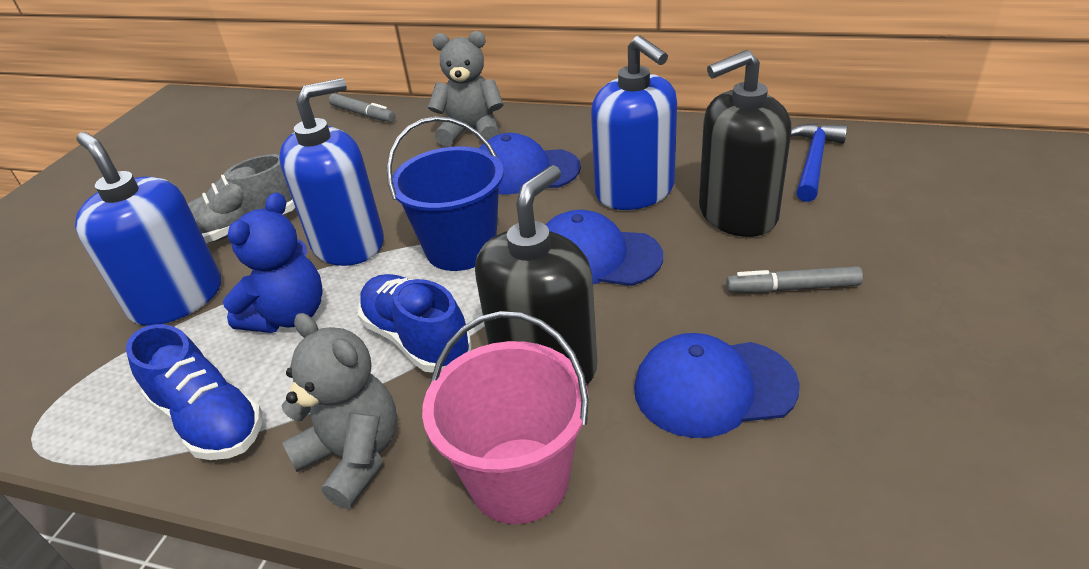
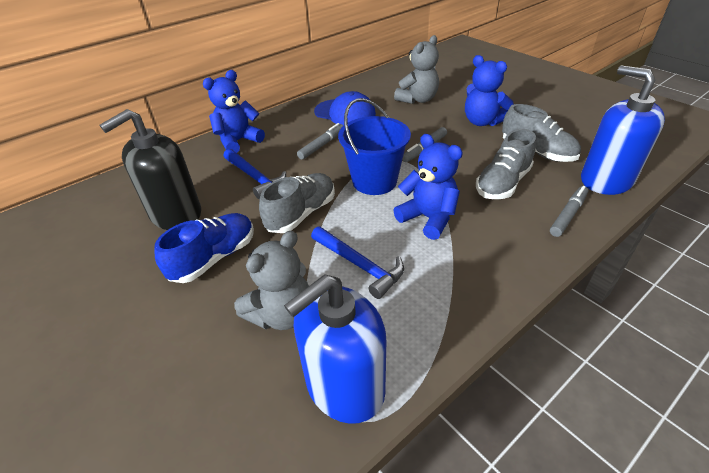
black soap dispenser: 2 -> 1
blue cap: 3 -> 1
blue hammer: 1 -> 2
blue shoe: 2 -> 1
blue soap dispenser: 3 -> 2
blue teddy bear: 1 -> 3
grey marker: 2 -> 3
grey shoe: 1 -> 3
pink bucket: 1 -> 0

